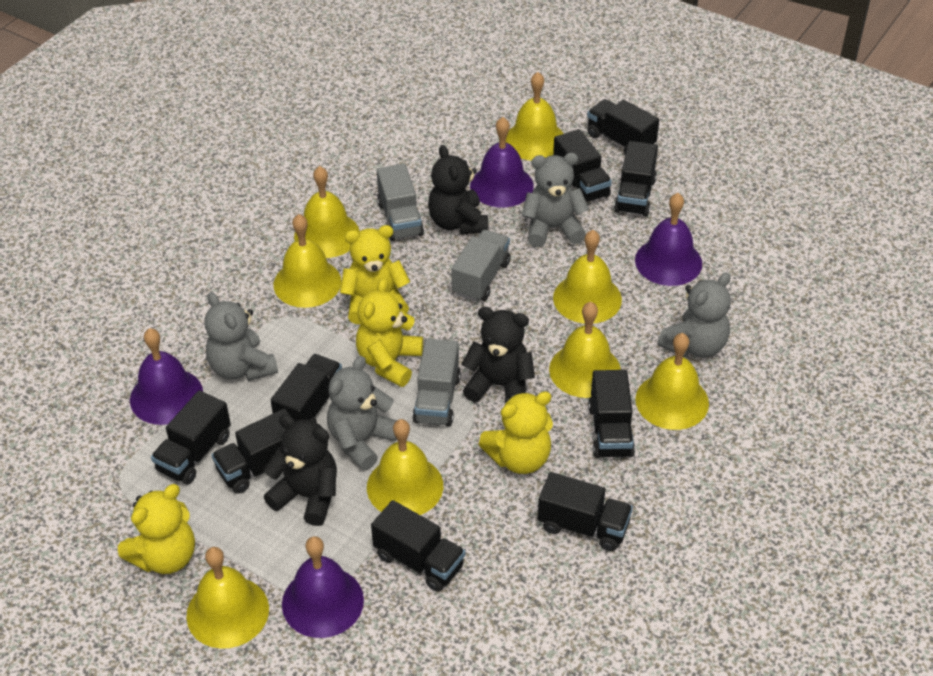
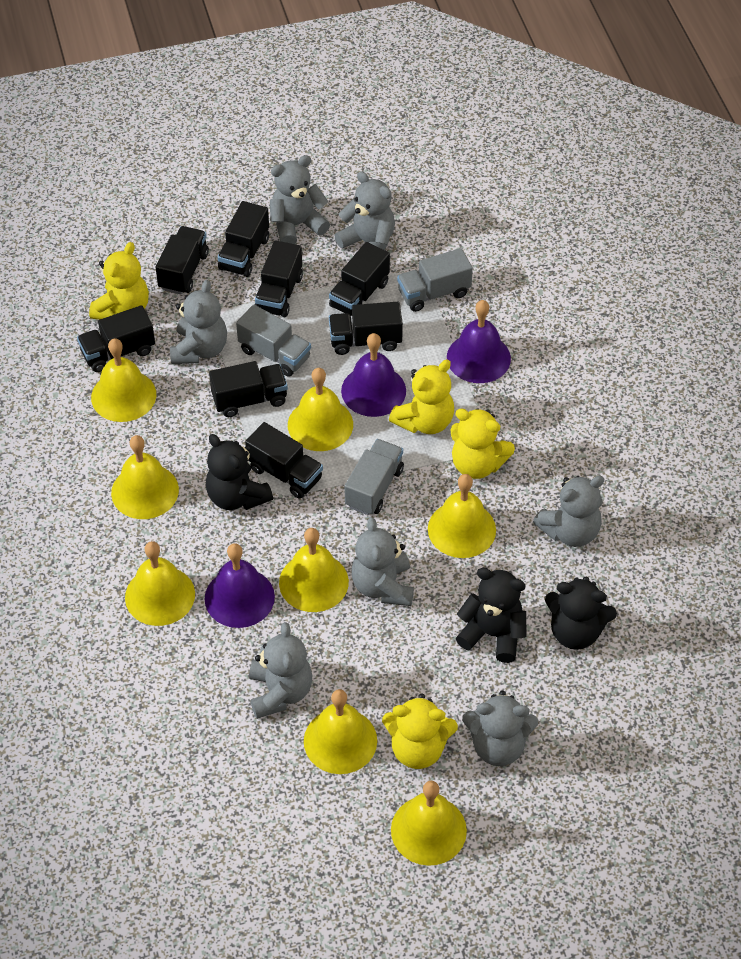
black truck: 9 -> 8
grey teddy bear: 4 -> 7
purple bell: 4 -> 3

